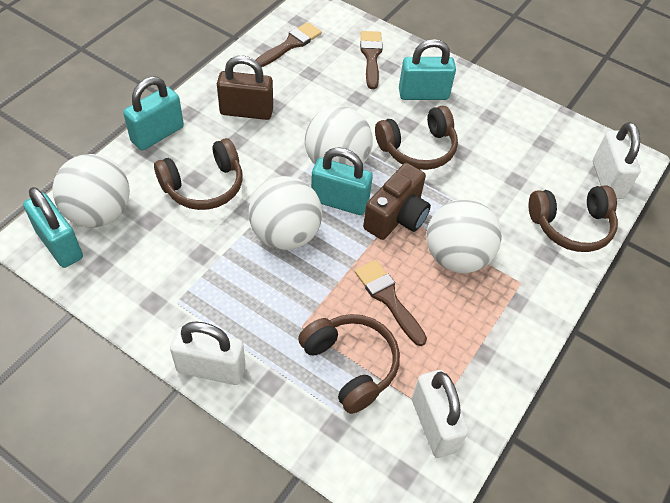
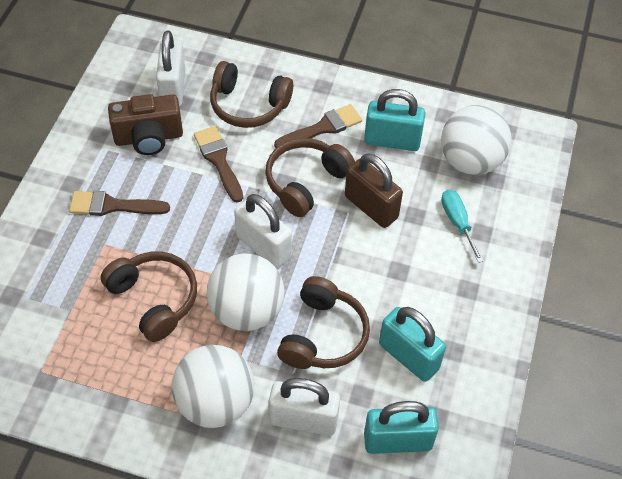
turquoise padlock: 4 -> 3
turquoise screwdriver: 0 -> 1
white ball: 4 -> 3

